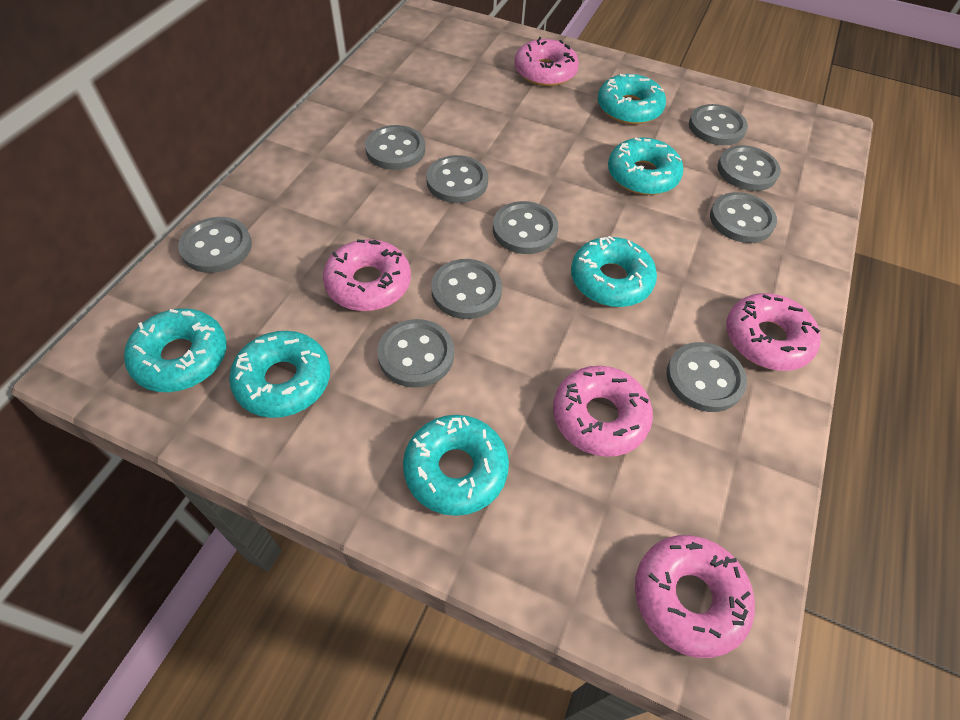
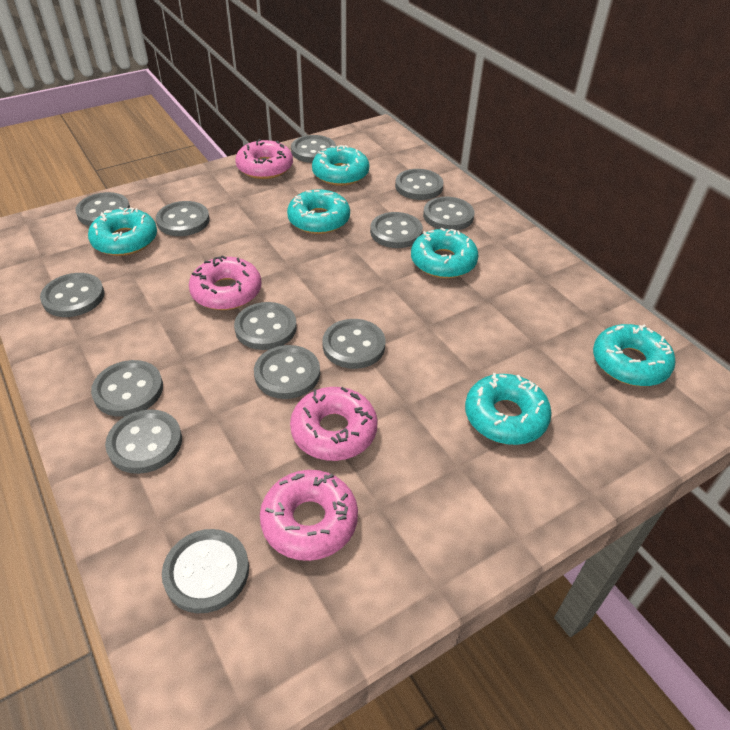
grey button: 10 -> 13
pink donut: 5 -> 4

